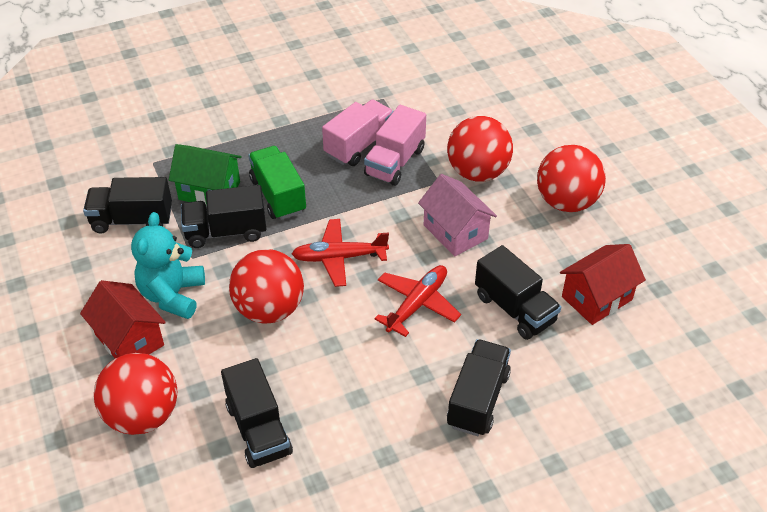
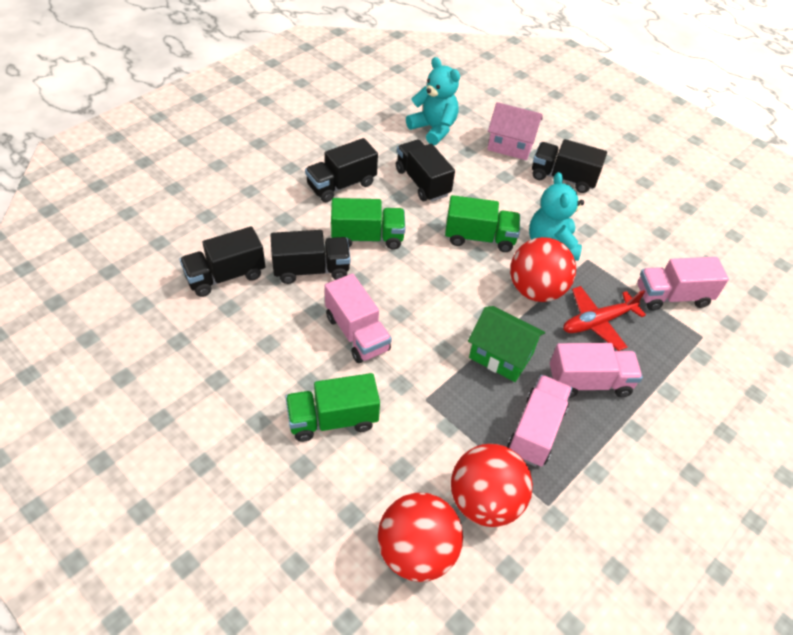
green truck: 1 -> 3
pink truck: 2 -> 4
red ball: 4 -> 3
red house: 2 -> 0
red plane: 2 -> 1
turquoise teddy bear: 1 -> 2

